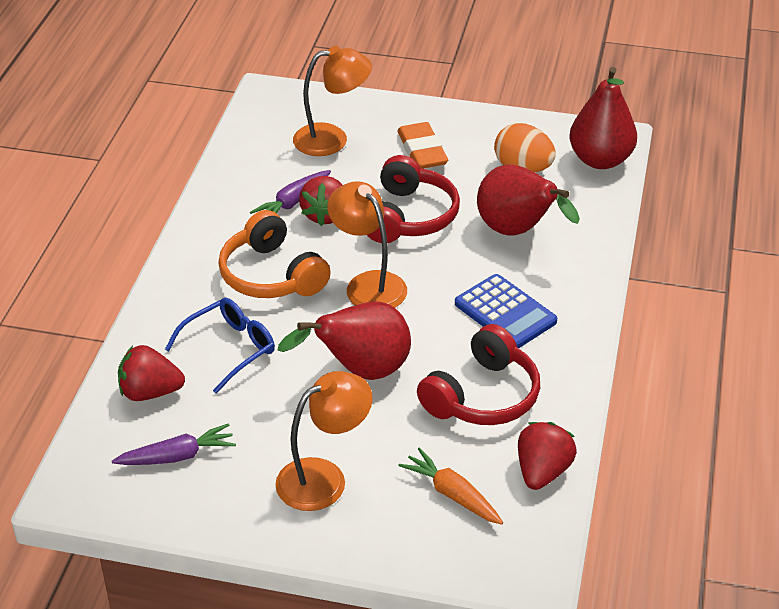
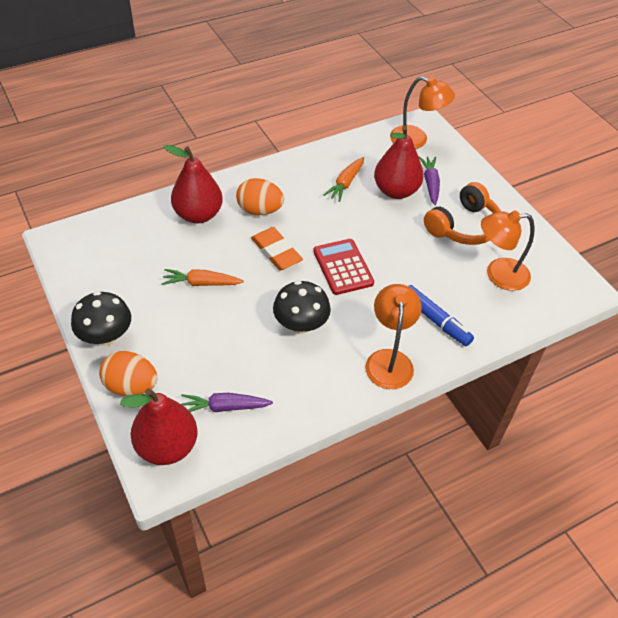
black mushroom: 0 -> 2
blue calculator: 1 -> 0
blue glasses: 1 -> 0
blue marker: 0 -> 1
orange carrot: 1 -> 2
orange egg: 1 -> 2
red calculator: 0 -> 1
red headphones: 2 -> 0
red strawberry: 3 -> 0

